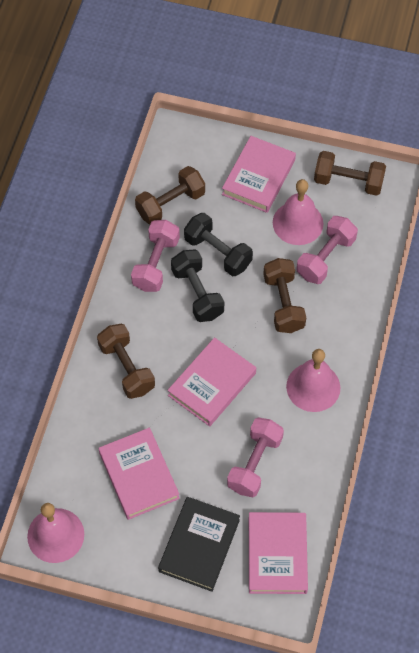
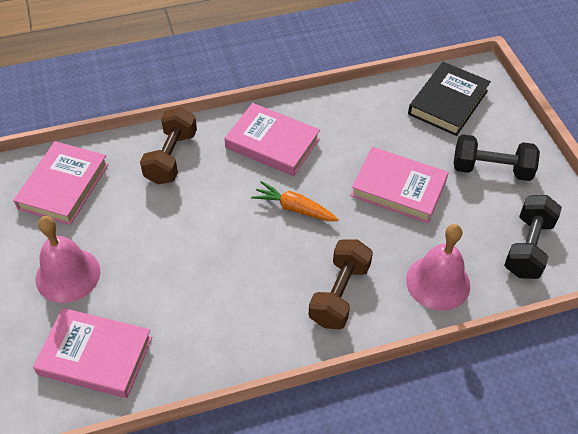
brown dumbbell: 4 -> 2
orange carrot: 0 -> 1
pink bell: 3 -> 2
pink dumbbell: 3 -> 0

